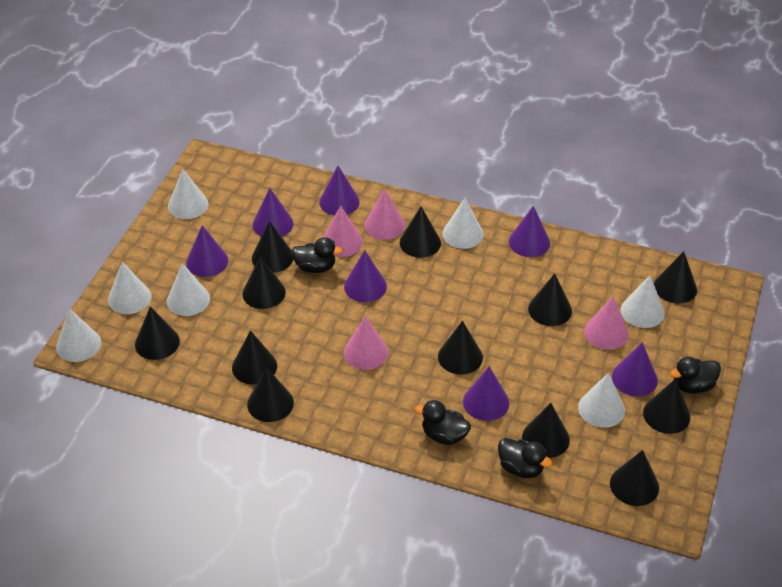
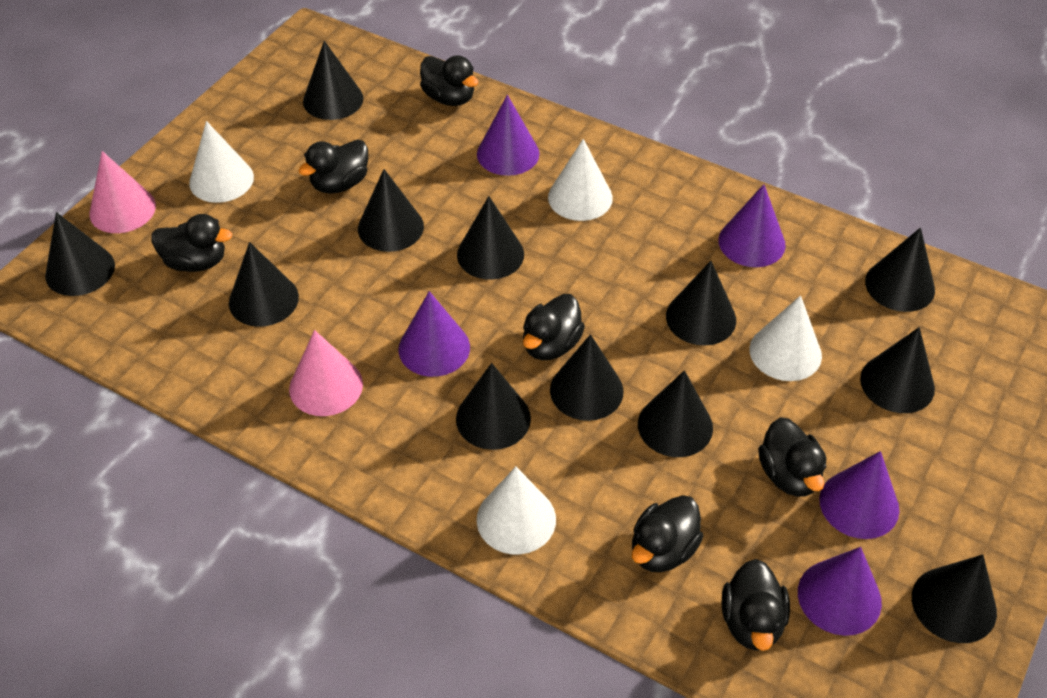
black duck: 4 -> 7
pink cone: 4 -> 2
purple cone: 7 -> 5
white cone: 7 -> 4

